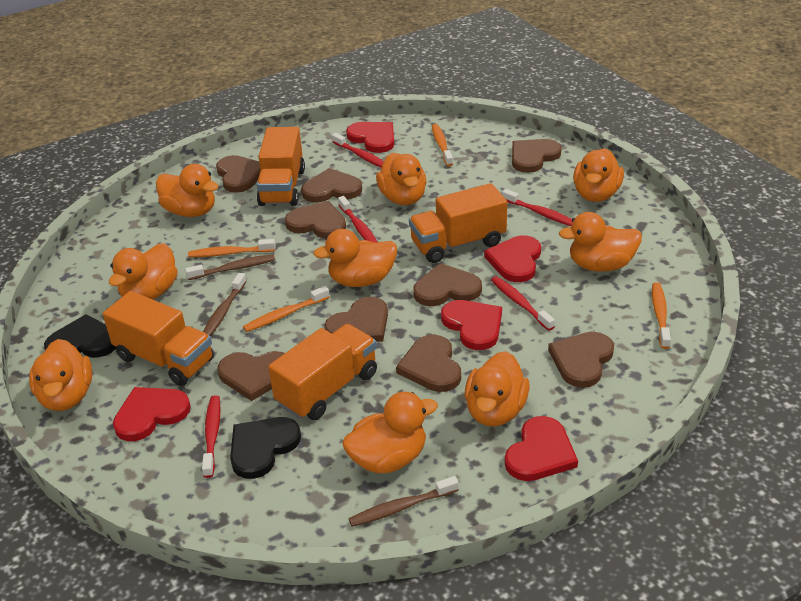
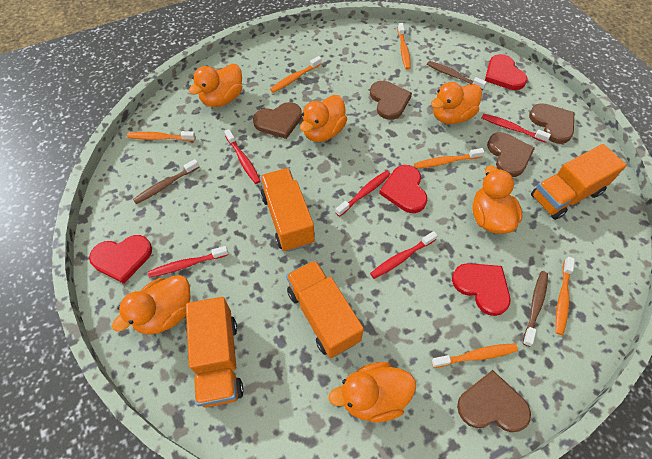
black heart: 2 -> 0
brown heart: 9 -> 5
orange duck: 9 -> 6
orange toothbrush: 4 -> 6
red heart: 5 -> 4

